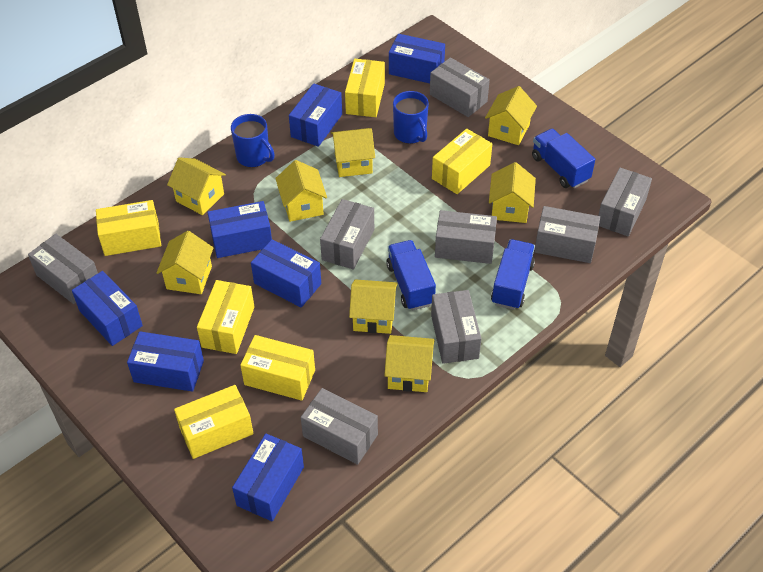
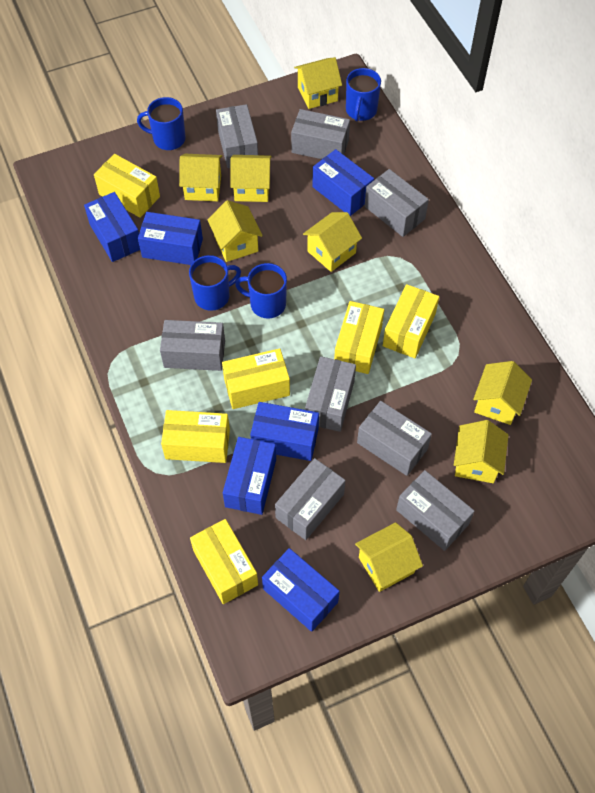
blue box: 7 -> 6
blue mug: 2 -> 4
blue truck: 3 -> 0

